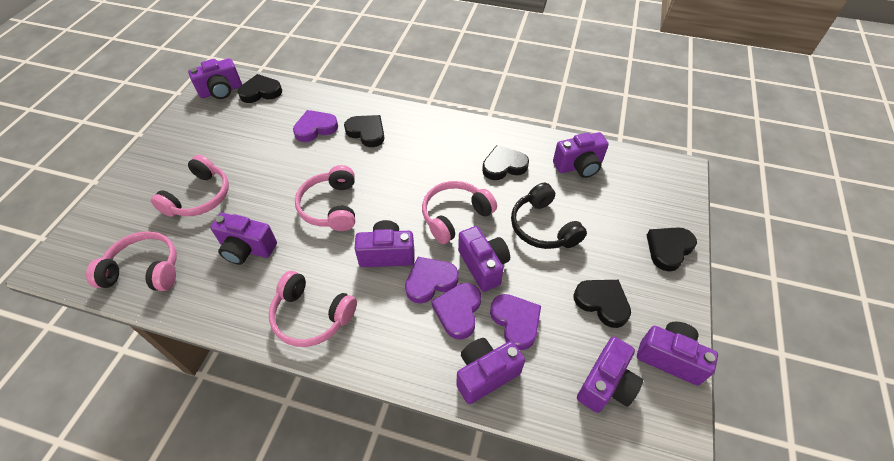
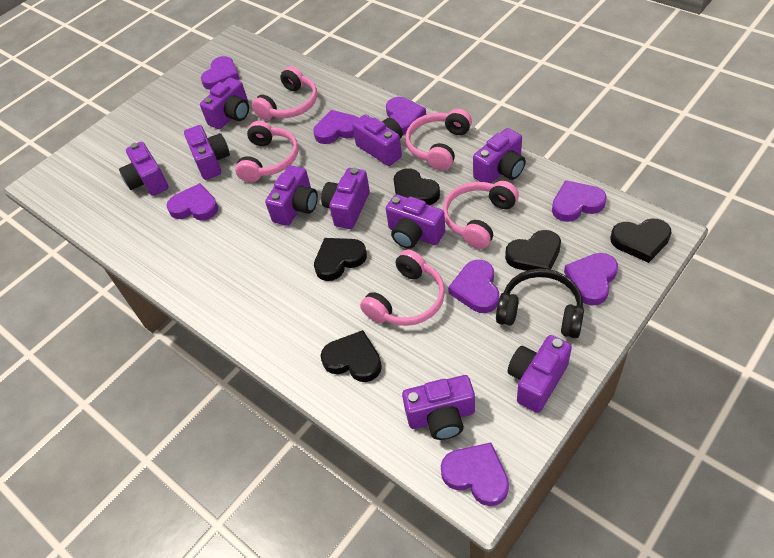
purple camera: 8 -> 10
purple heart: 4 -> 8

